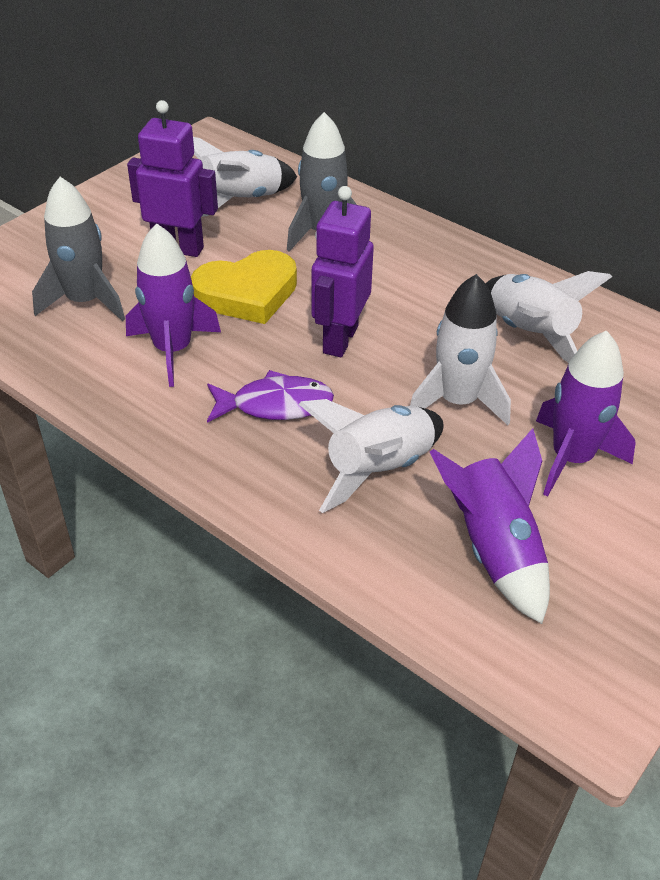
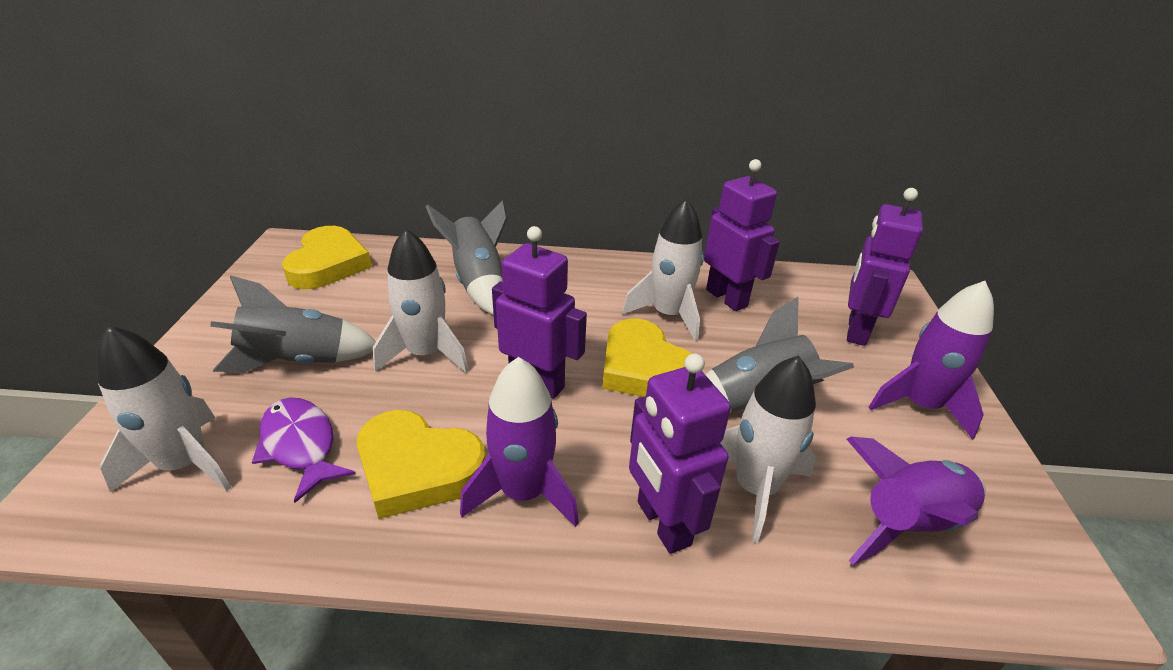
grey rocket: 2 -> 3
purple robot: 2 -> 4
yellow heart: 1 -> 3

